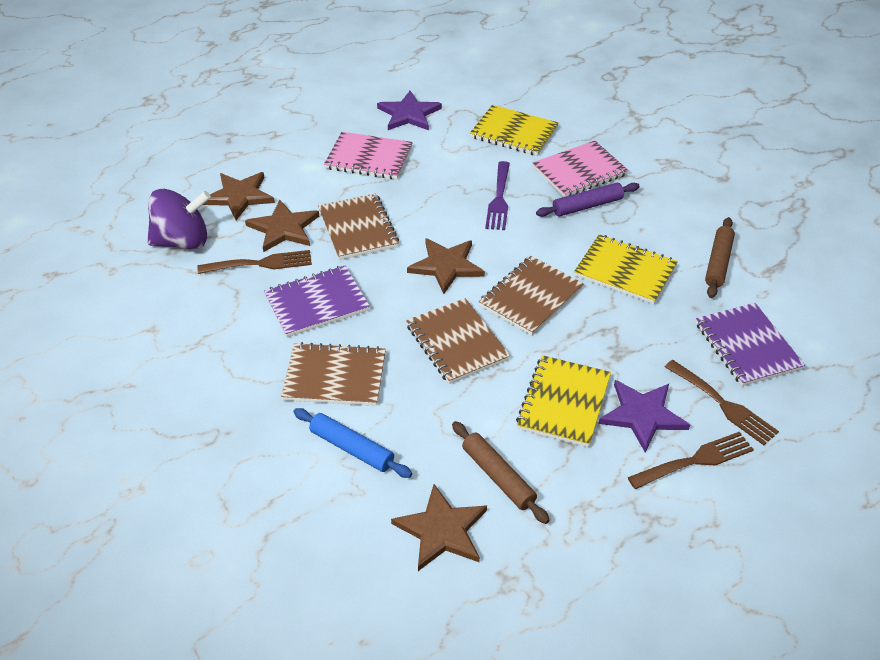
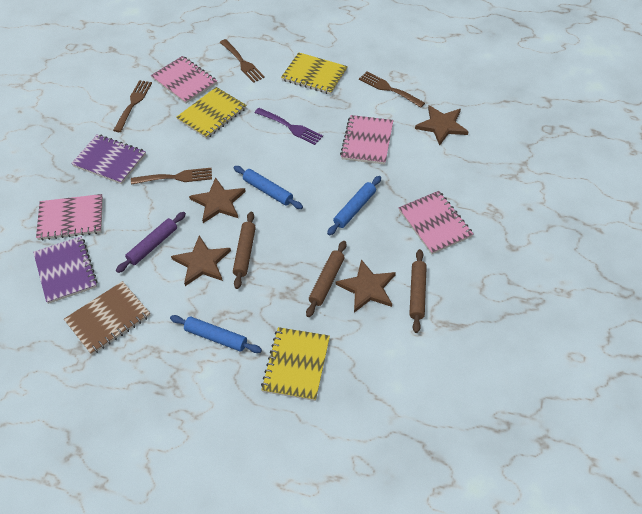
blue rolling pin: 1 -> 3
brown fork: 3 -> 4
brown notebook: 4 -> 1
brown rolling pin: 2 -> 3
pink notebook: 2 -> 4
purple spinning top: 1 -> 0
purple star: 2 -> 0

